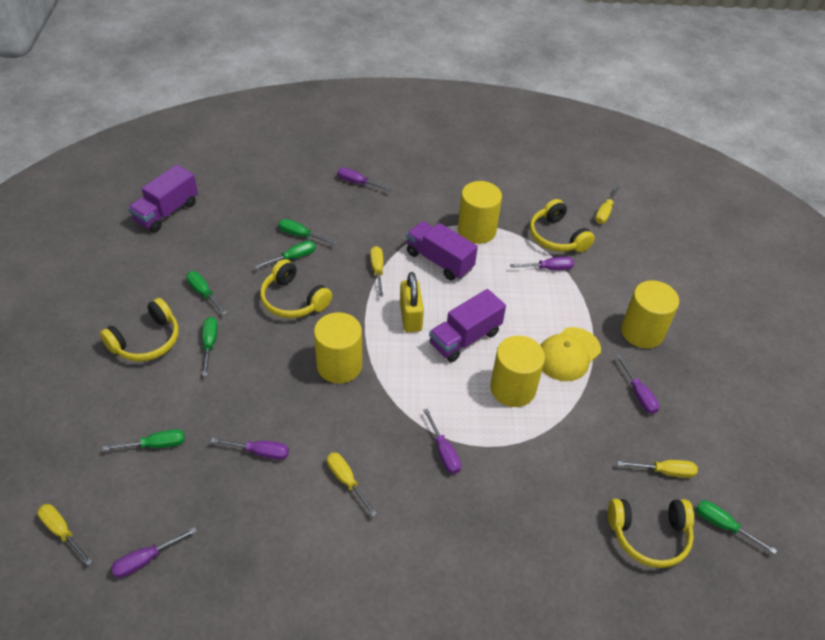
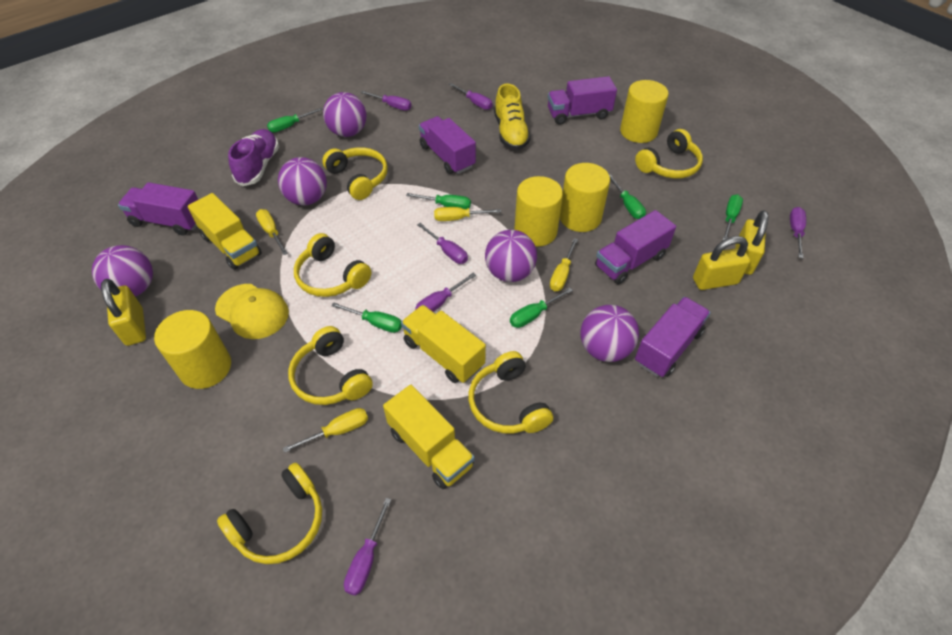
purple ball: 0 -> 5
purple shoe: 0 -> 1
purple truck: 3 -> 5
yellow headphones: 4 -> 6
yellow padlock: 1 -> 3
yellow screwdriver: 5 -> 4
yellow shoe: 0 -> 1
yellow truck: 0 -> 3

